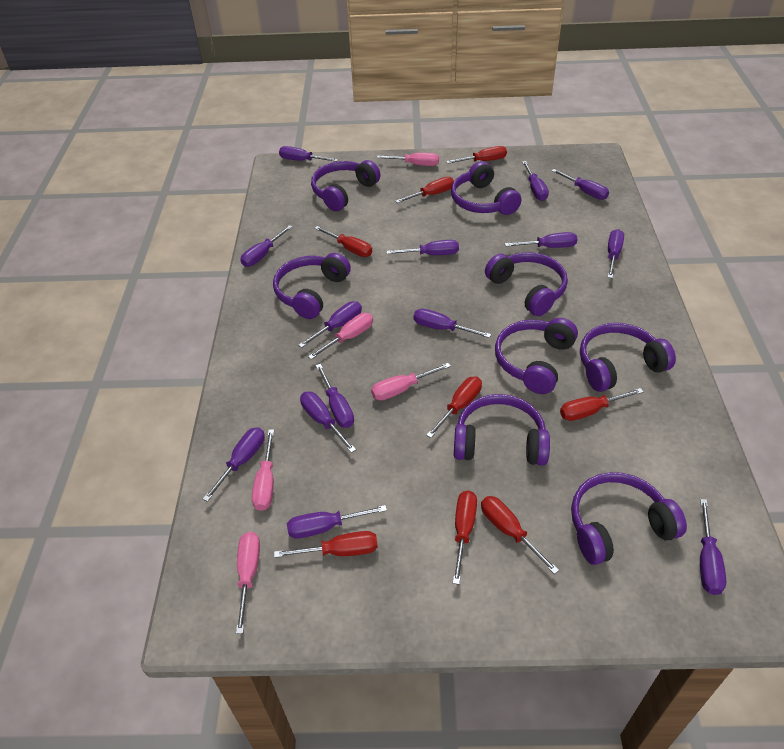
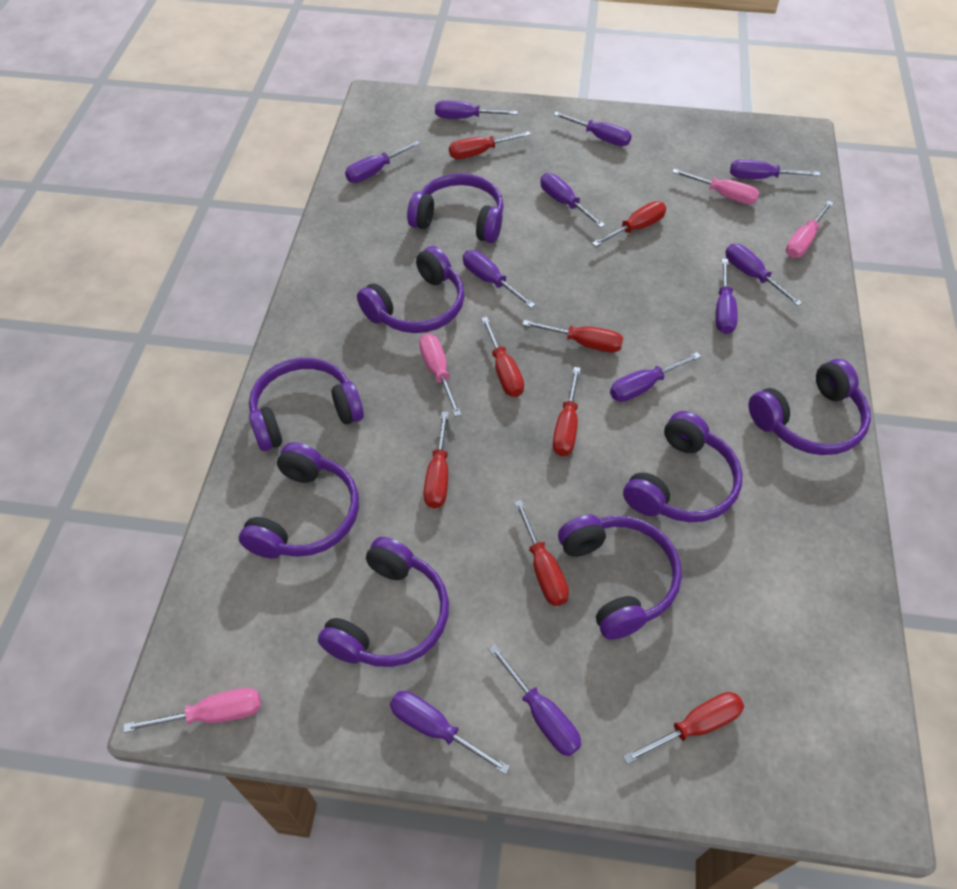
pink screwdriver: 5 -> 4
purple screwdriver: 14 -> 11

